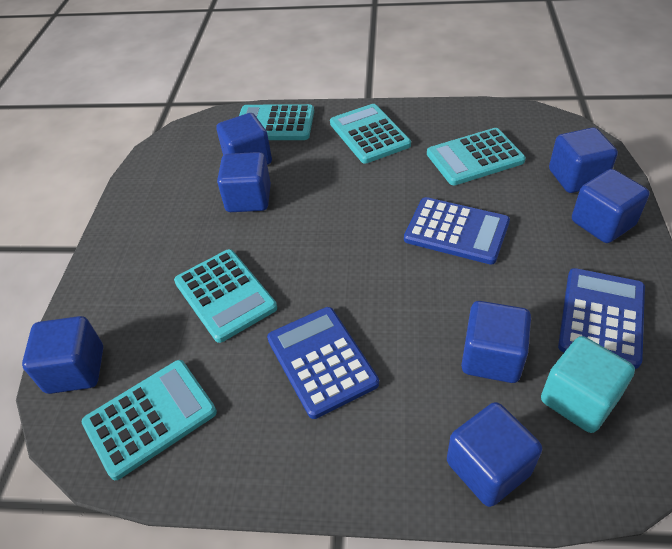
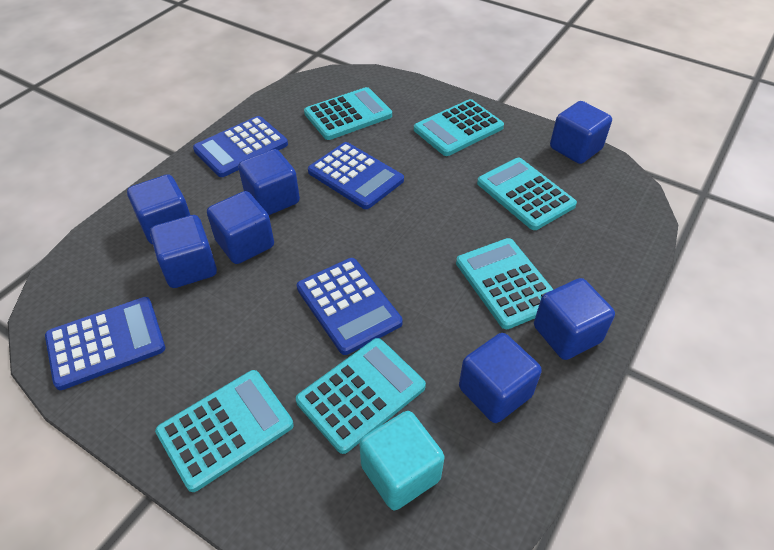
blue calculator: 3 -> 4
turquoise calculator: 5 -> 6

